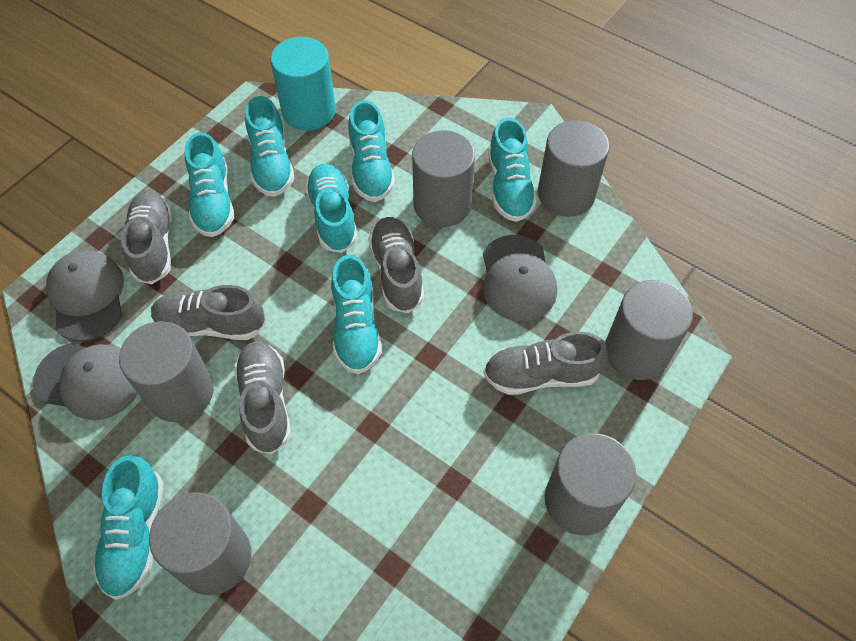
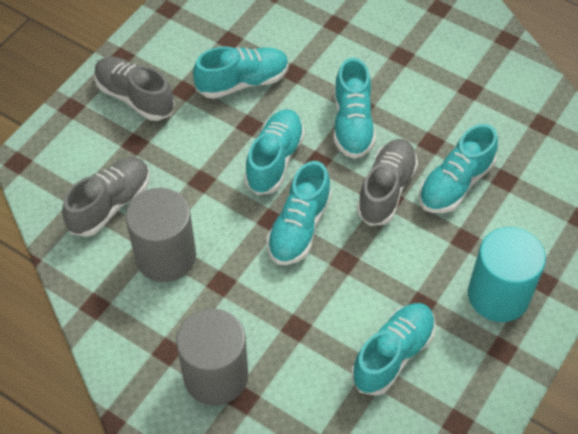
grey cap: 3 -> 0
grey cylinder: 6 -> 2
grey shoe: 5 -> 3
turquoise shoe: 7 -> 6

